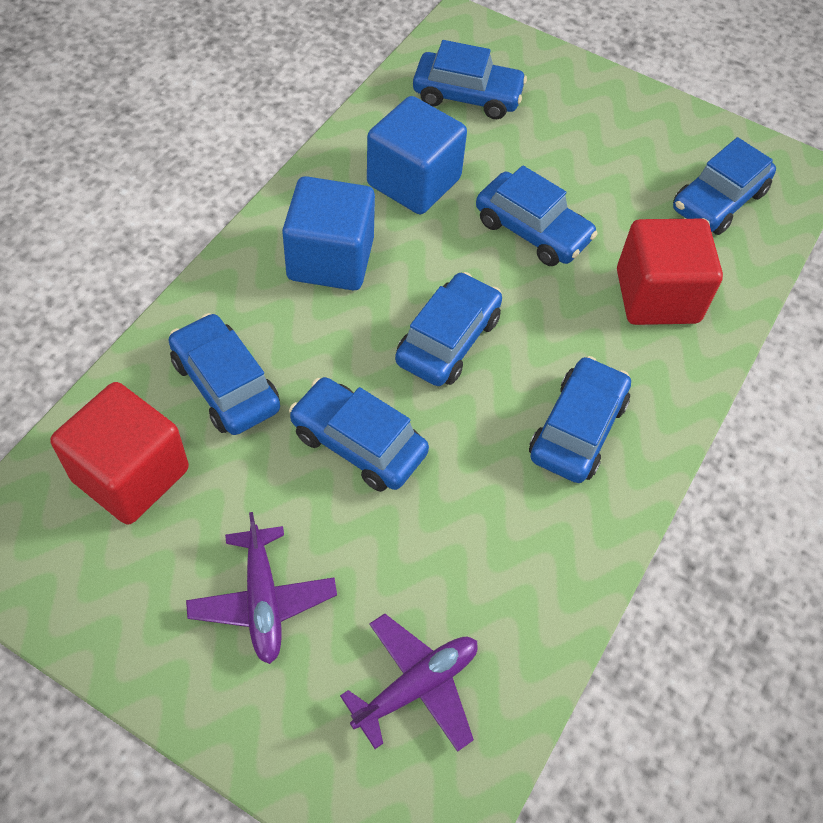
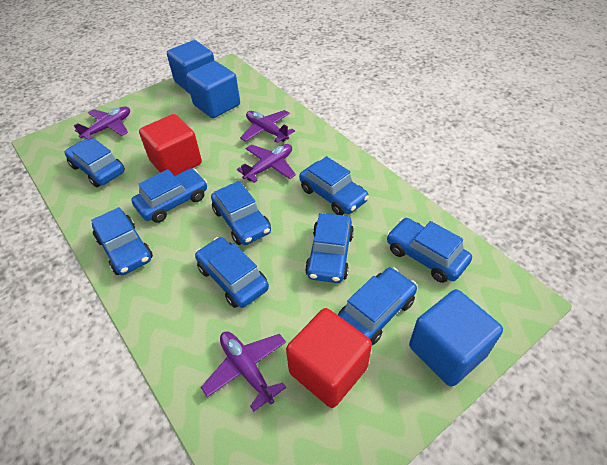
blue car: 7 -> 9
blue cube: 2 -> 3
purple plane: 2 -> 4

